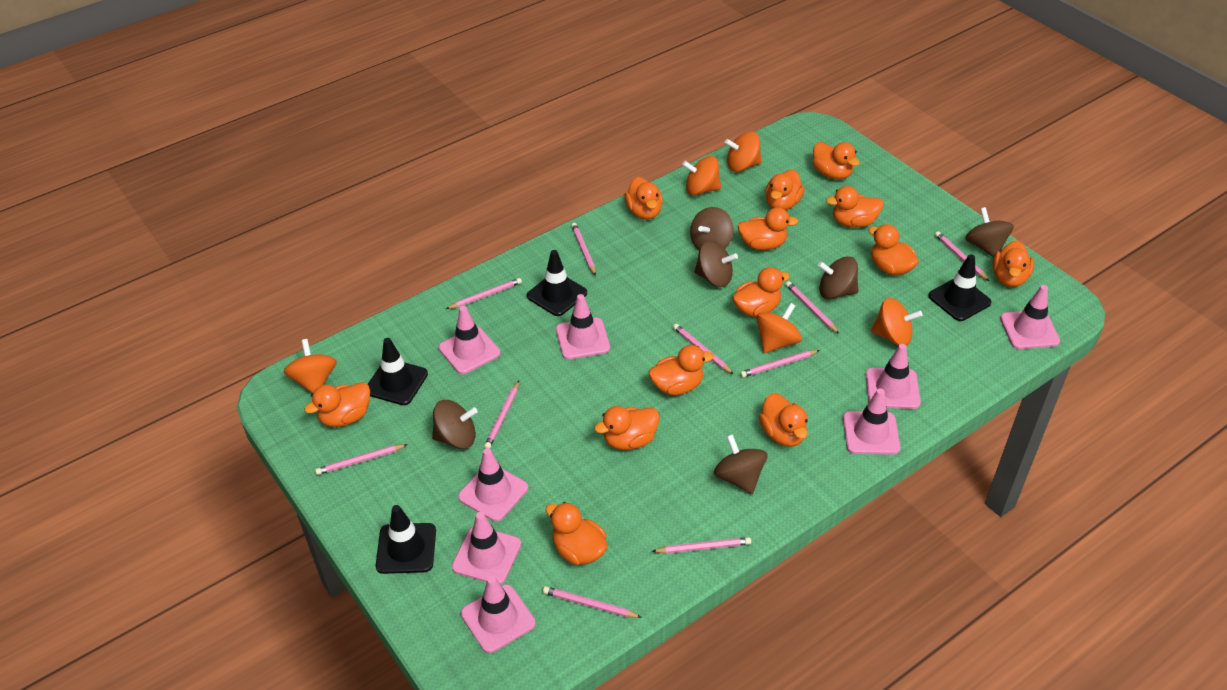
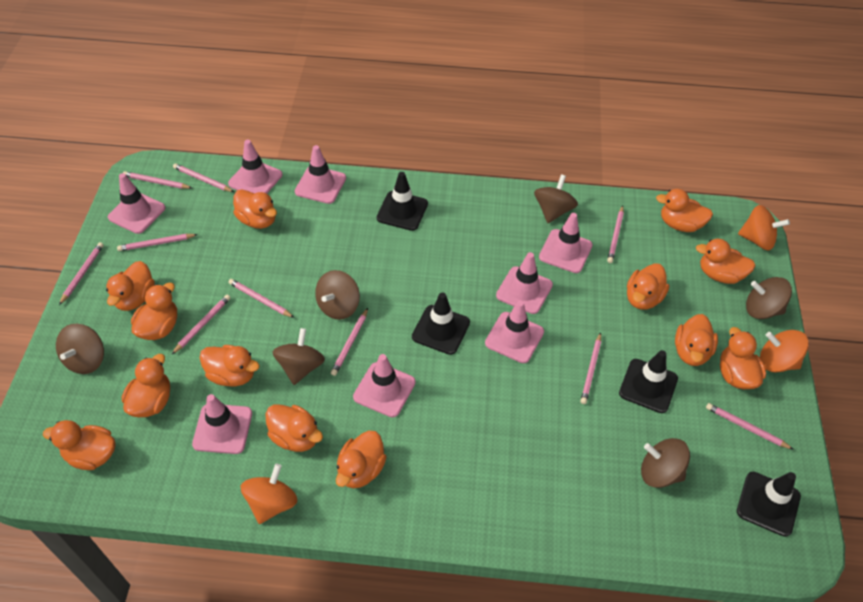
orange spinning top: 5 -> 3

